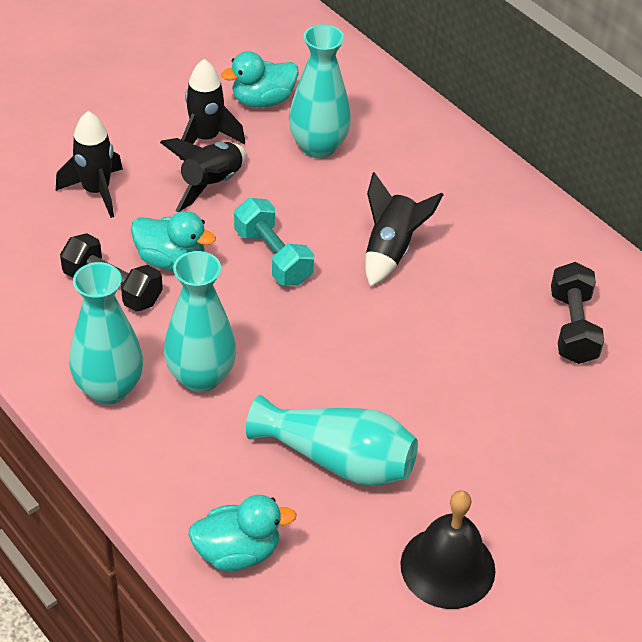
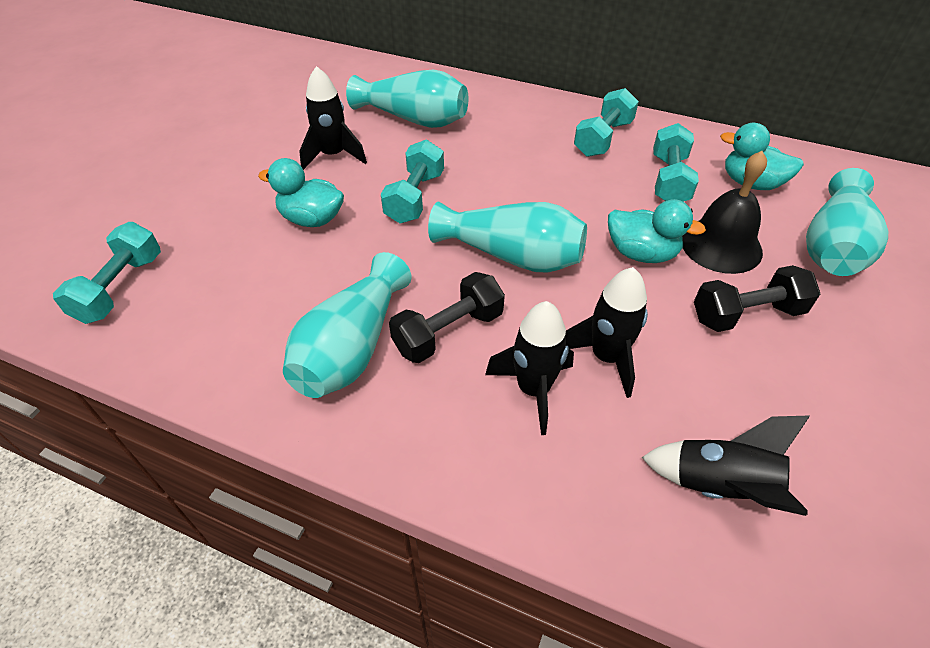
turquoise dumbbell: 1 -> 4

